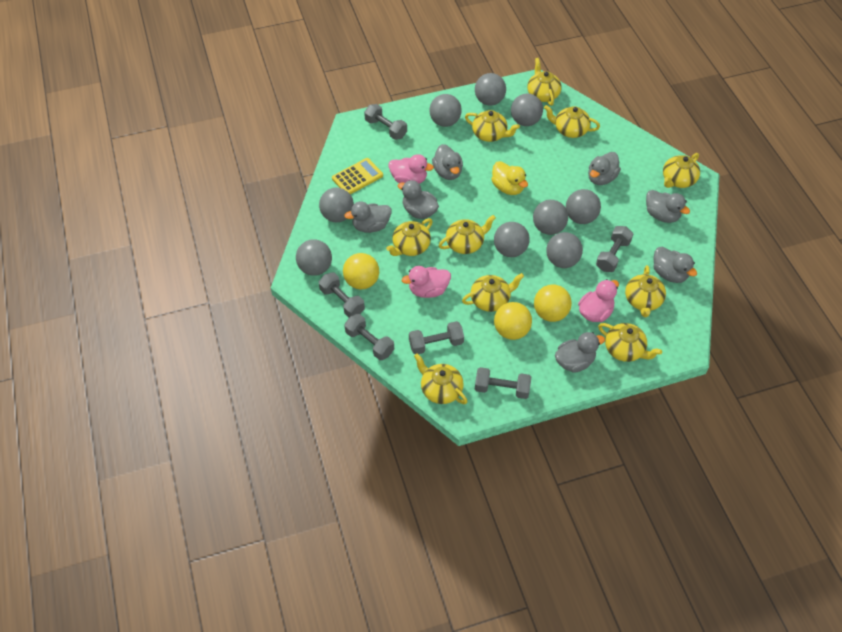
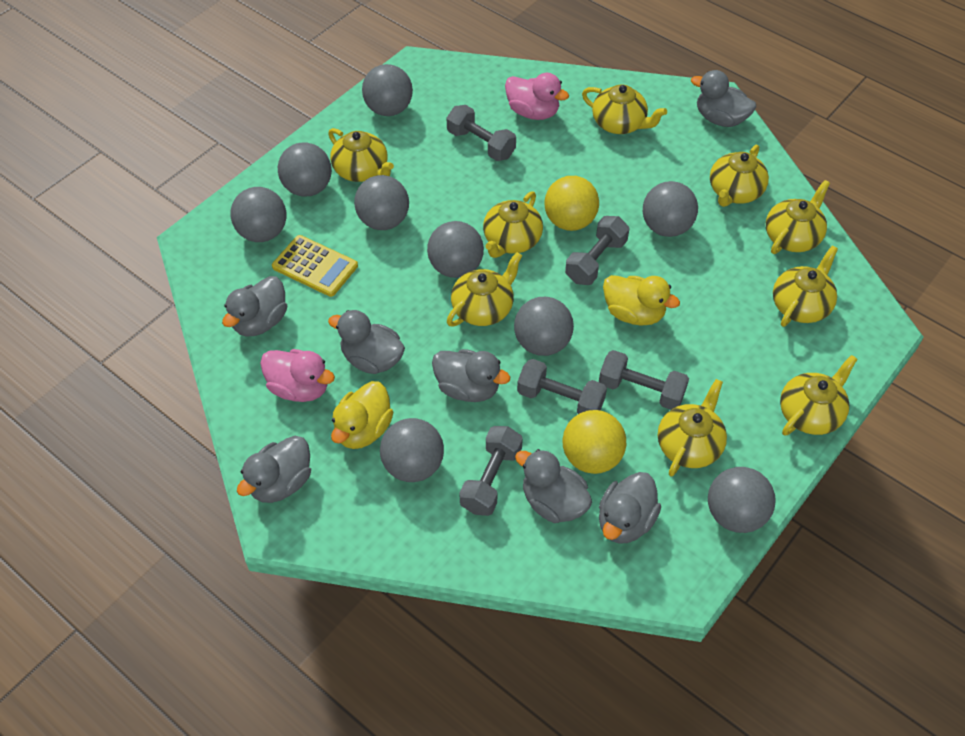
grey dumbbell: 6 -> 5
pink duck: 3 -> 2
yellow ball: 3 -> 2
yellow duck: 1 -> 2
yellow teapot: 10 -> 9

